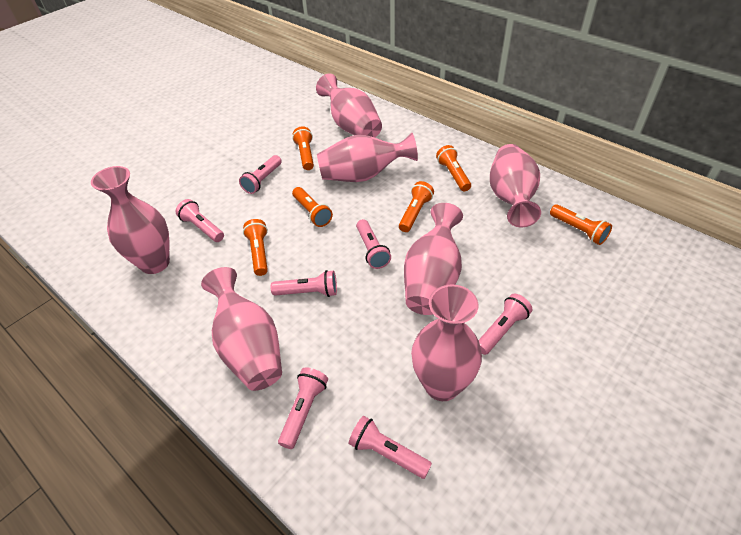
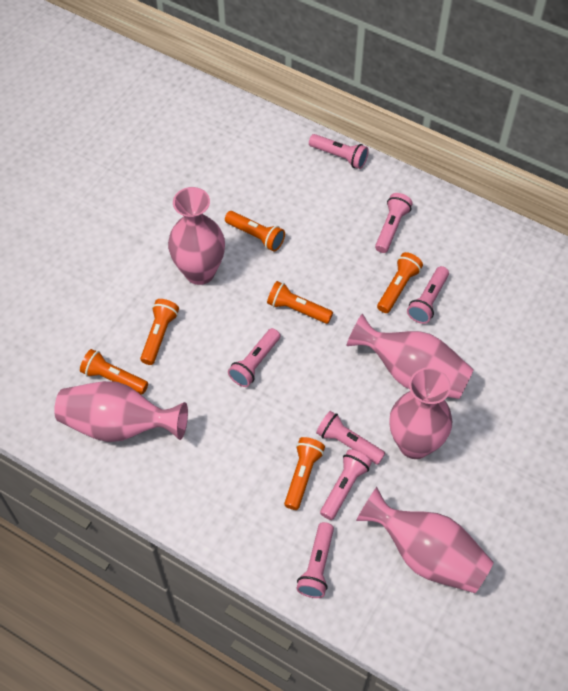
pink vase: 7 -> 5

